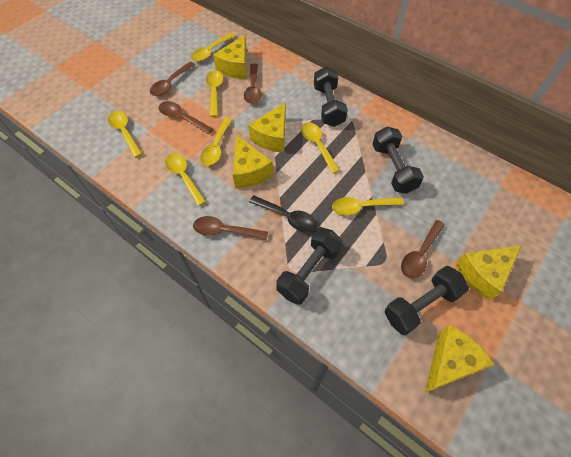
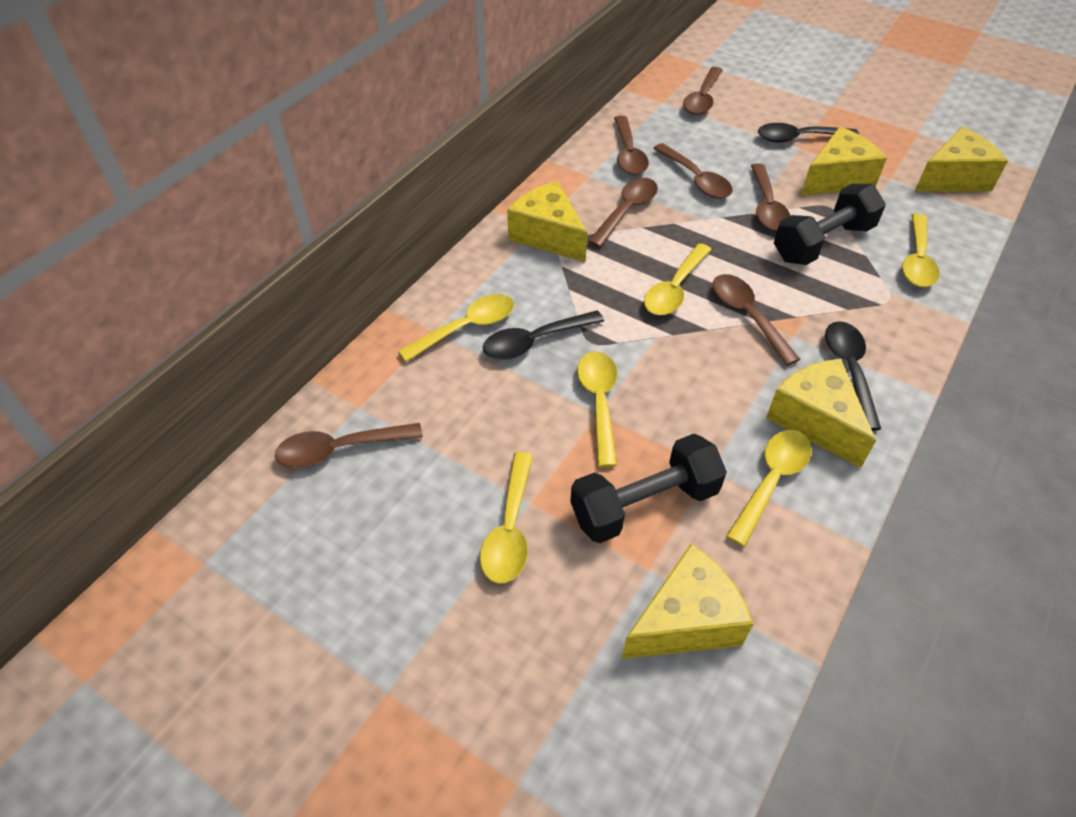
black dumbbell: 4 -> 2
black spoon: 1 -> 3
brown spoon: 5 -> 7
yellow spoon: 7 -> 6

